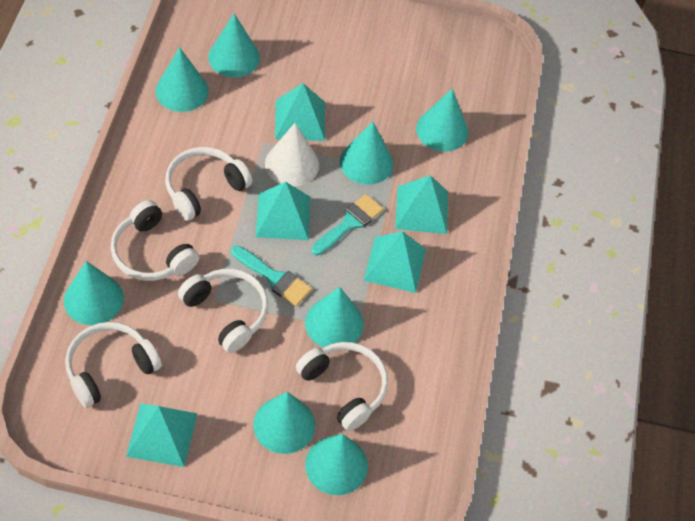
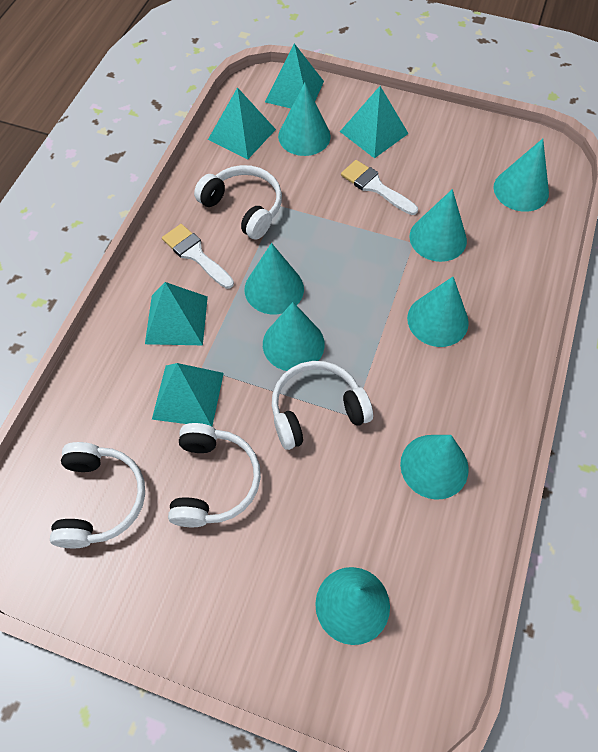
turquoise brush: 2 -> 0
white brush: 0 -> 2
white cone: 1 -> 0
white headphones: 5 -> 4

